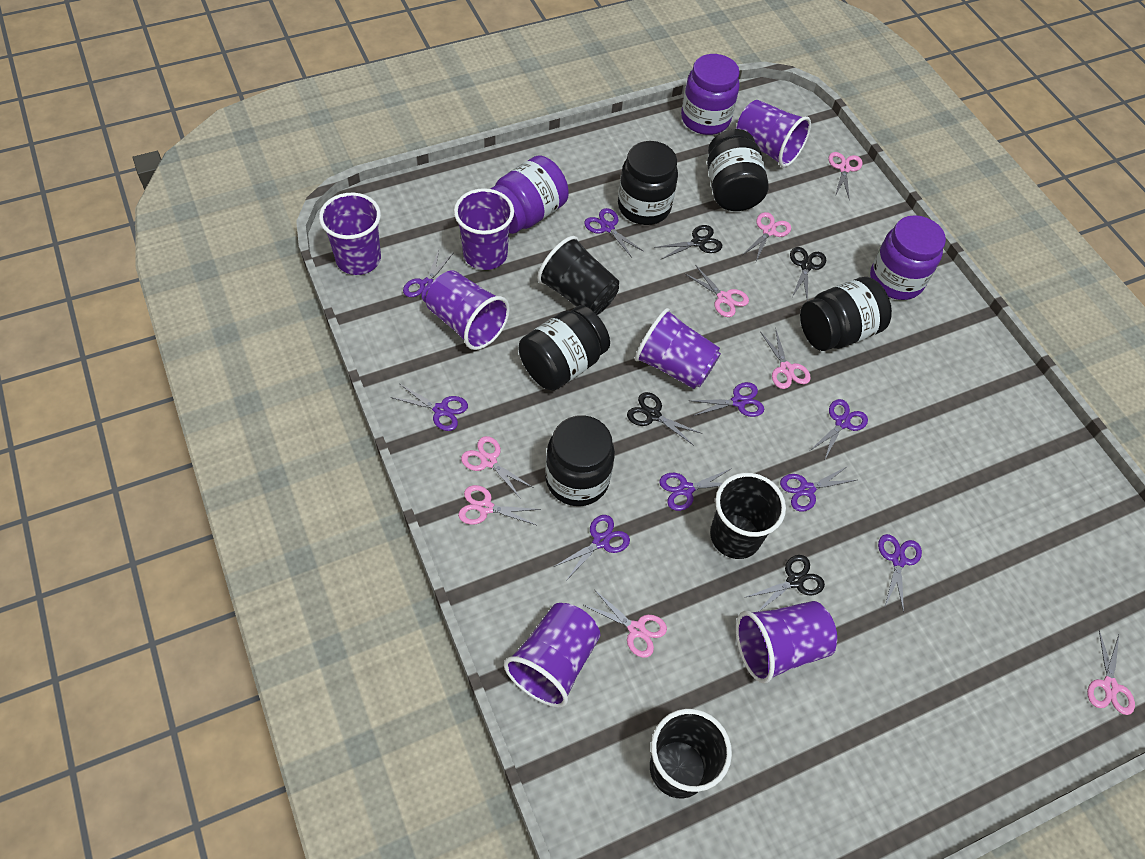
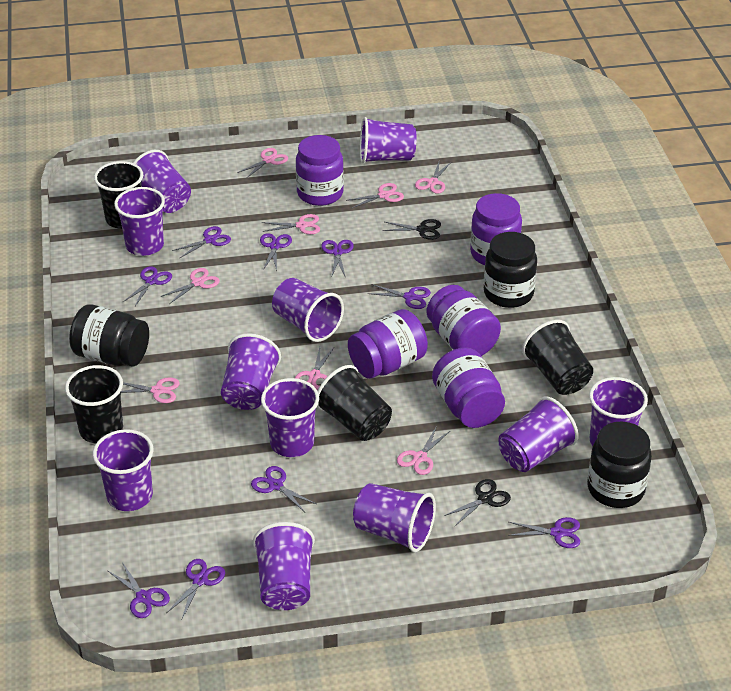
black cup: 3 -> 4
black jar: 5 -> 3
black scissors: 4 -> 2
purple cup: 7 -> 11
purple jar: 3 -> 5

